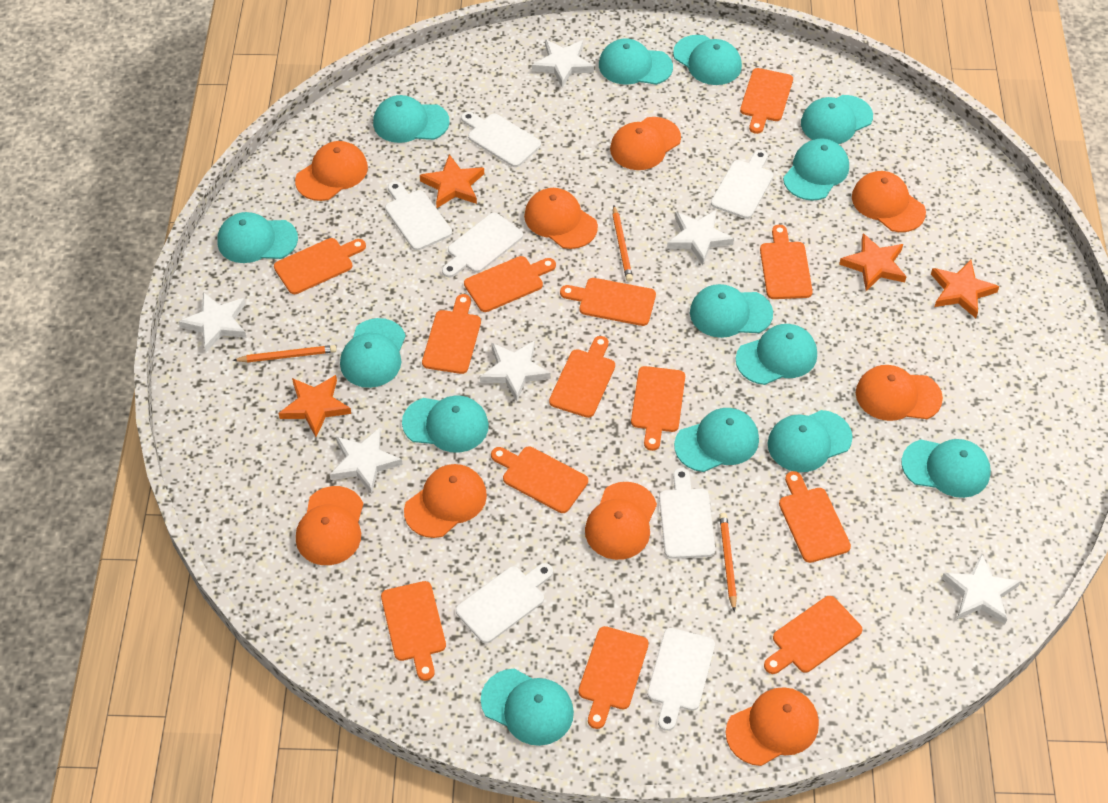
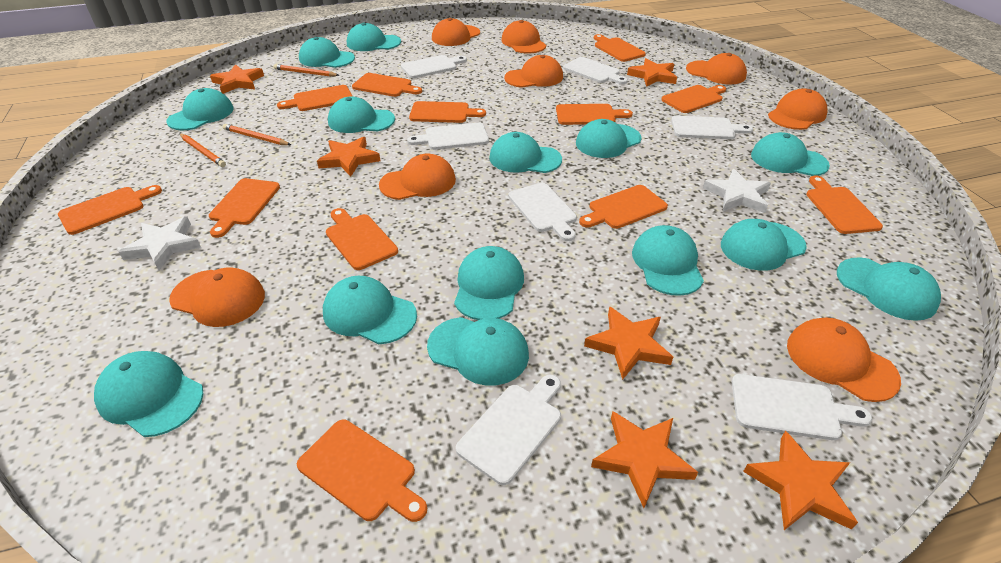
orange cap: 9 -> 8
orange cutting board: 13 -> 12
orange star: 4 -> 6
white star: 6 -> 2

